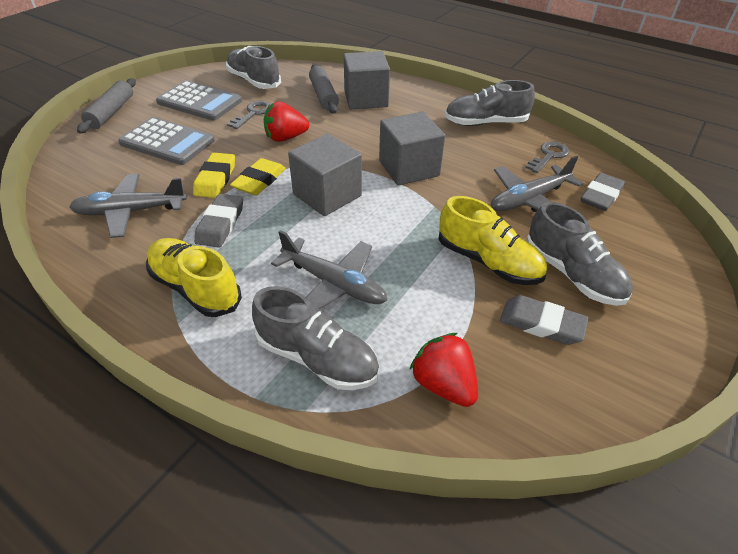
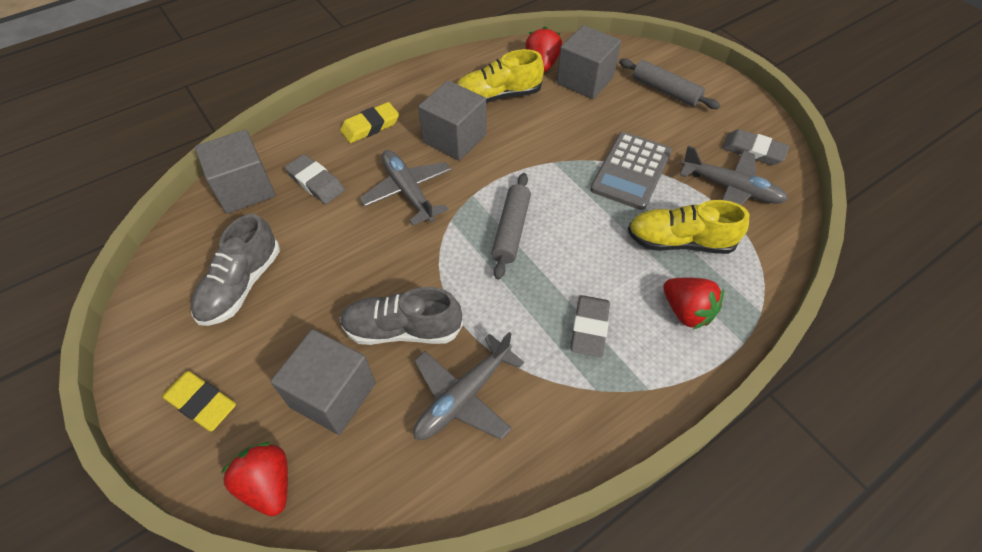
grey calculator: 2 -> 1
grey cube: 3 -> 4
grey key: 2 -> 0
grey shoe: 4 -> 2
red strawberry: 2 -> 3

